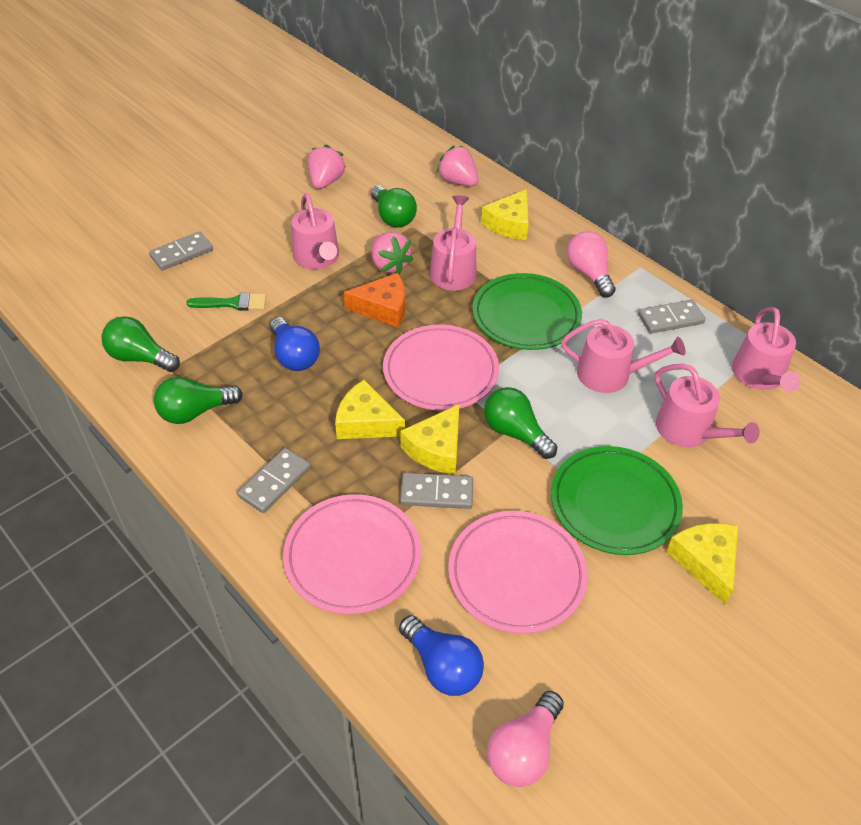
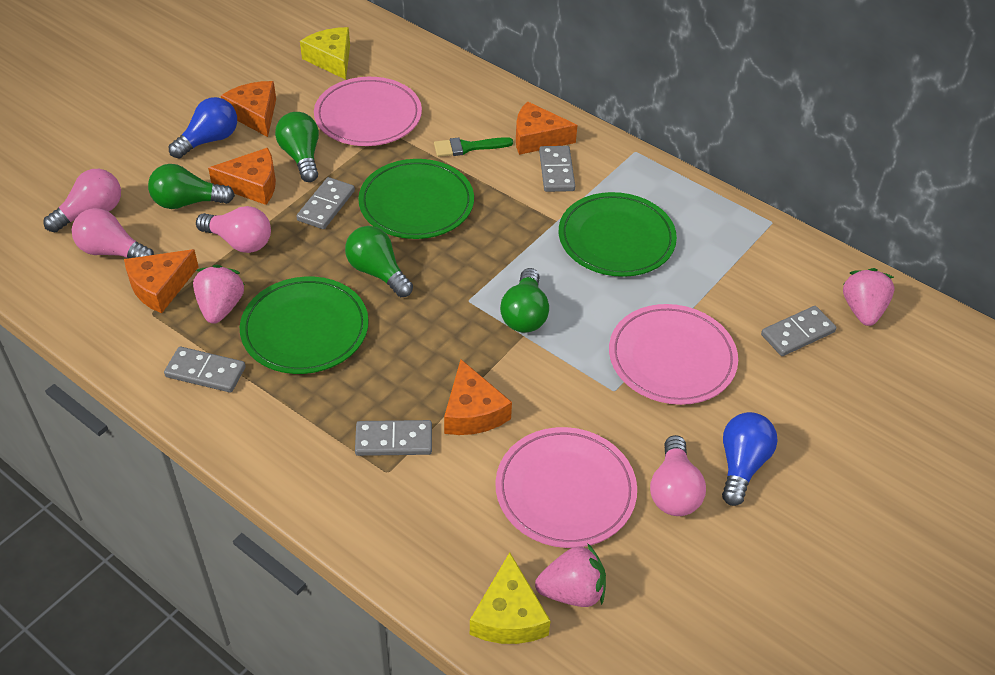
green plate: 2 -> 3
grey domino: 4 -> 5
orange cheese: 1 -> 5
pink light bulb: 2 -> 4
pink watering can: 5 -> 0
yellow cheese: 4 -> 2

